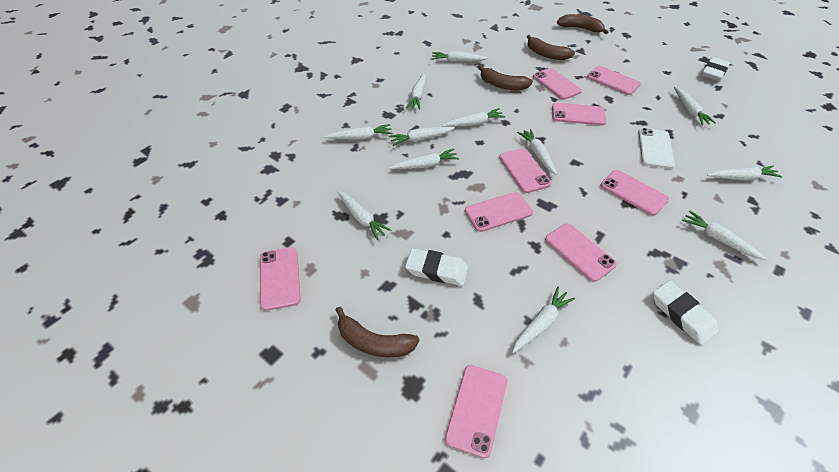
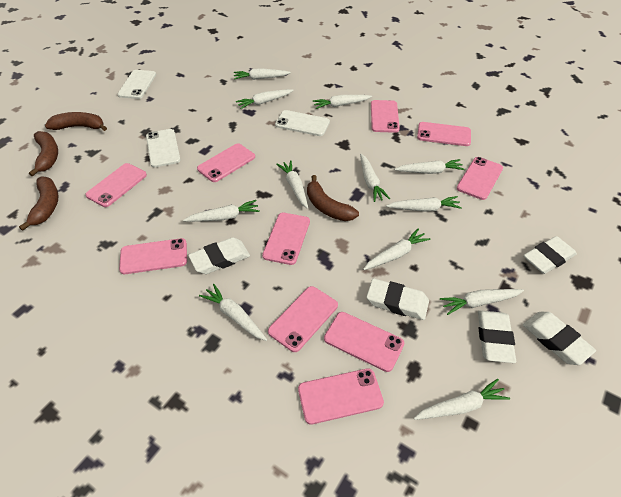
pink phone: 9 -> 10
white eraser: 3 -> 5
white phone: 1 -> 3

